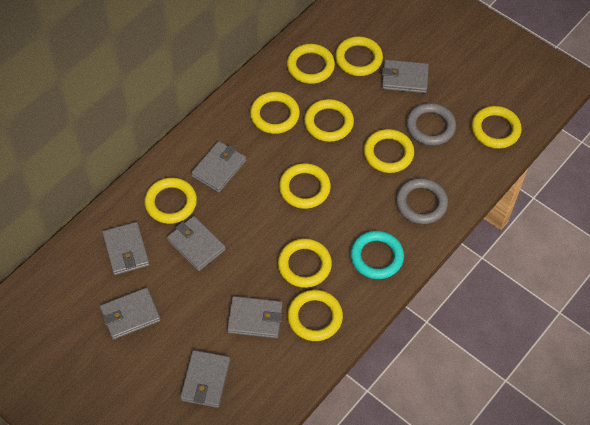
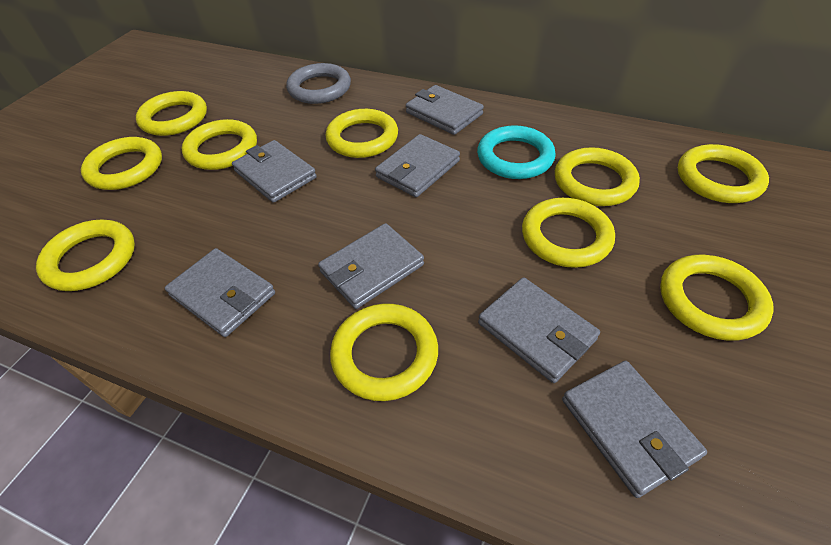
grey ring: 2 -> 1

